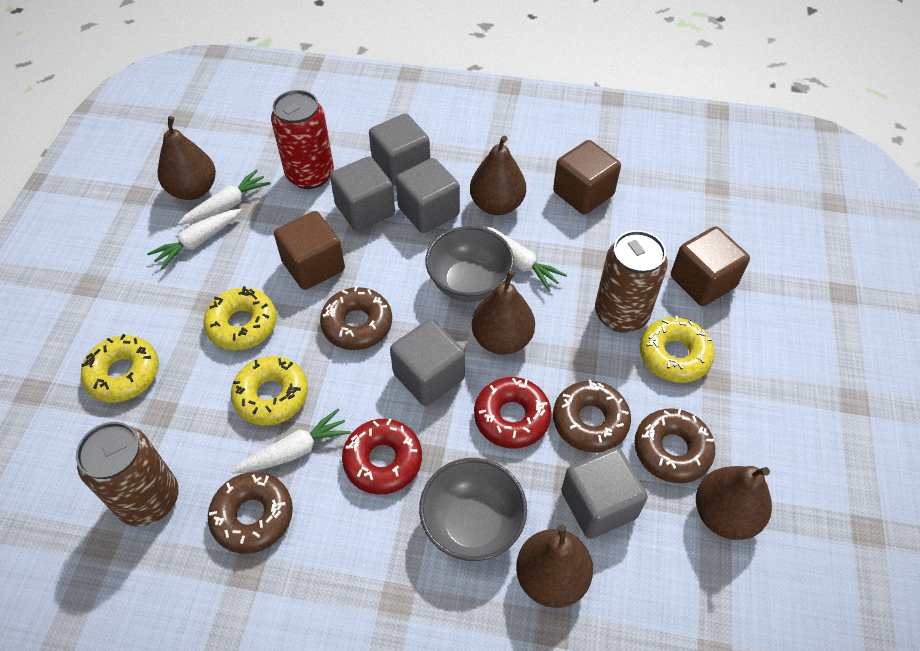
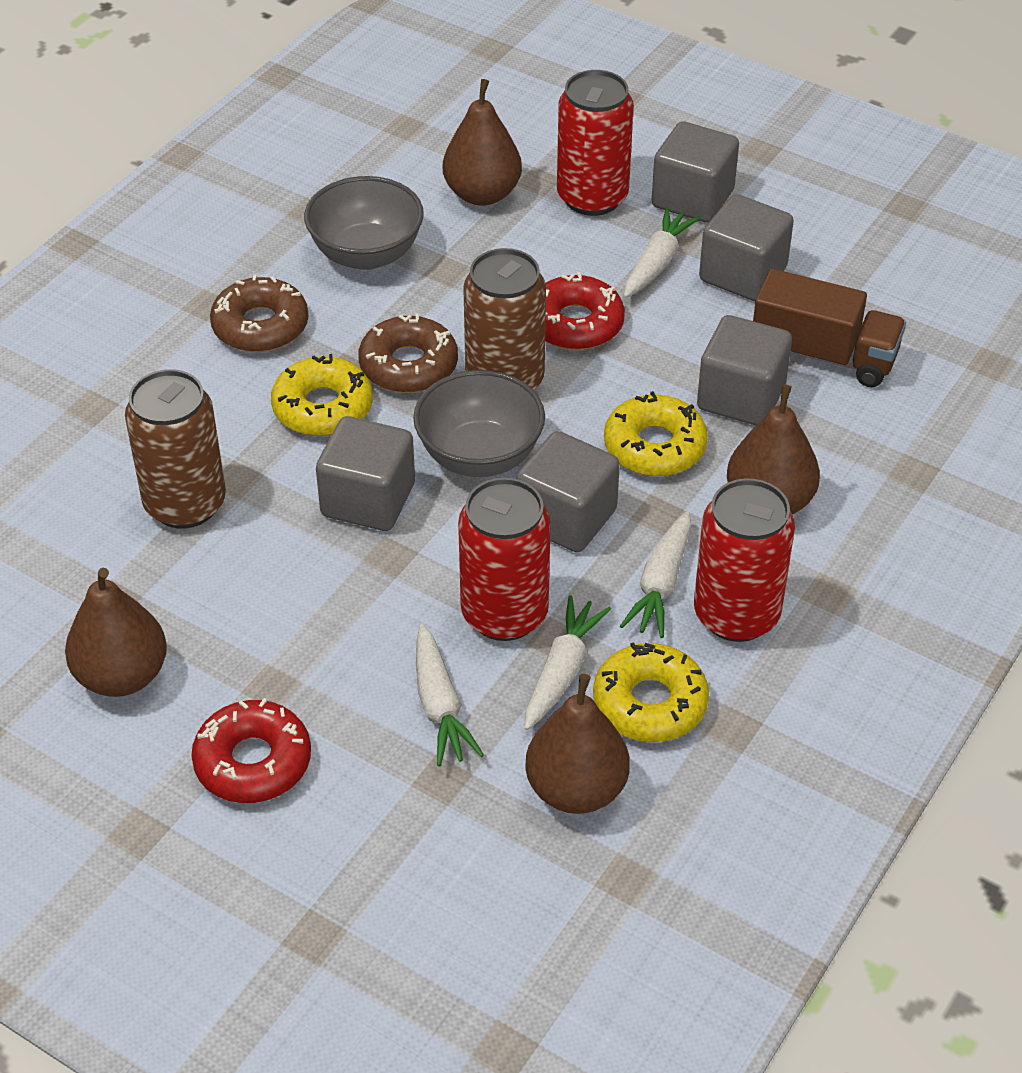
brown cube: 3 -> 0
brown donut: 4 -> 2
brown pear: 5 -> 4
brown truck: 0 -> 1
red can: 1 -> 3
yellow donut: 4 -> 3

